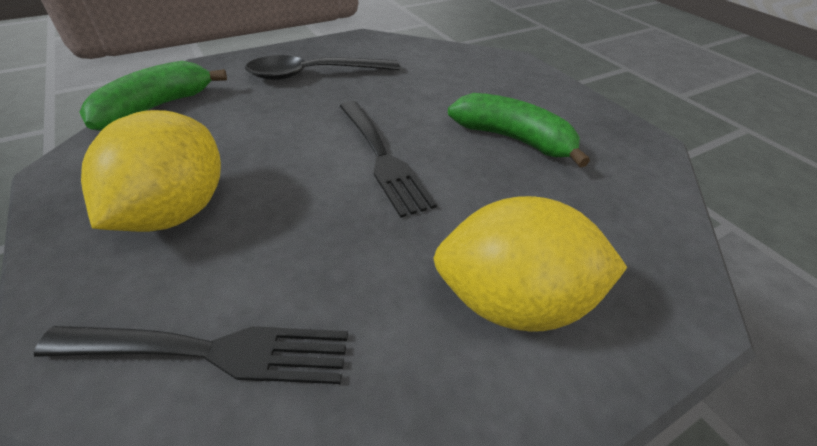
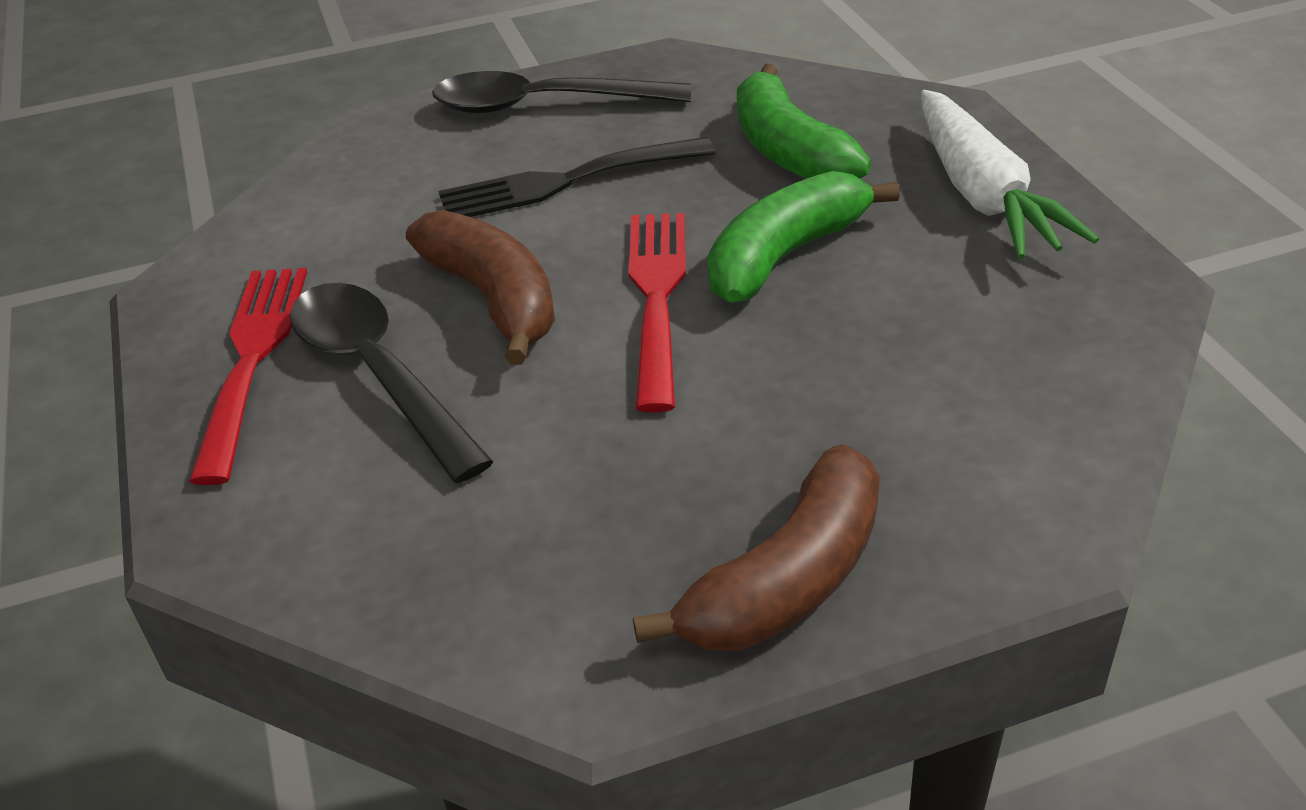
black fork: 2 -> 1
black spoon: 1 -> 2
brown banana: 0 -> 2
red fork: 0 -> 2
white carrot: 0 -> 1
yellow lemon: 2 -> 0

